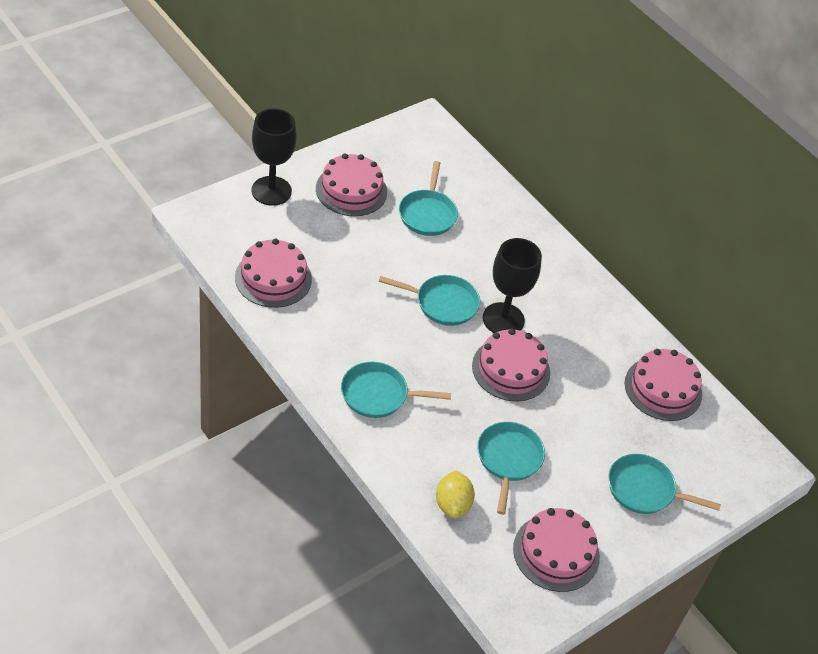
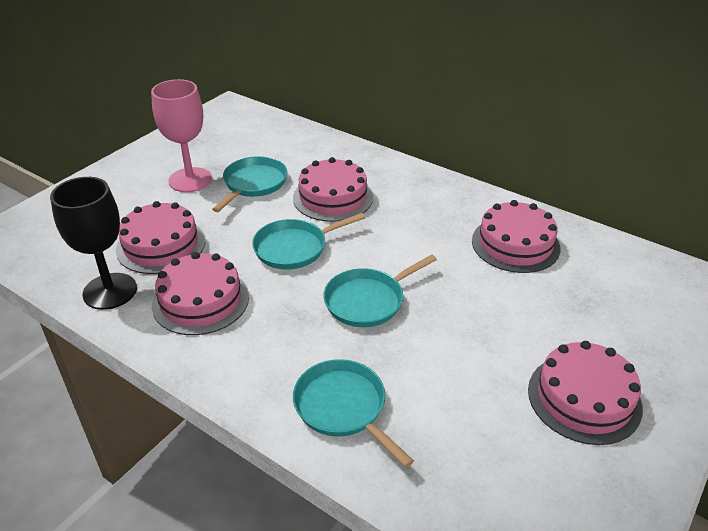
black goblet: 2 -> 1
pink goblet: 0 -> 1
turquoise pan: 5 -> 4
yellow lemon: 1 -> 0

